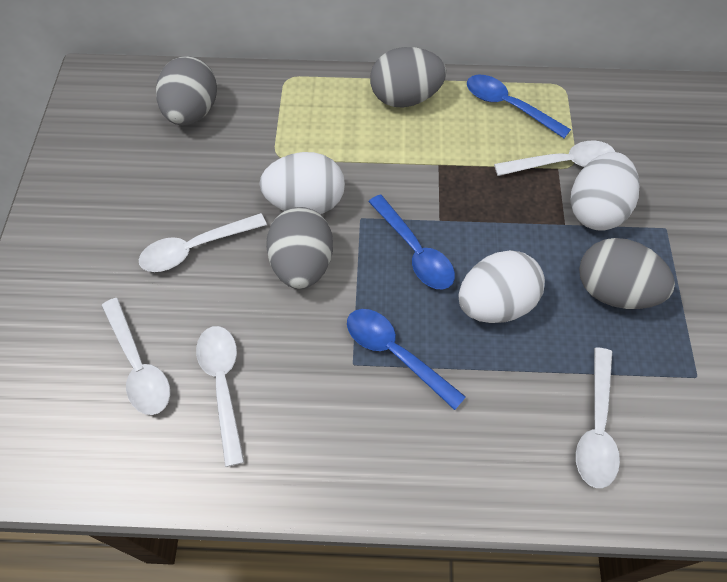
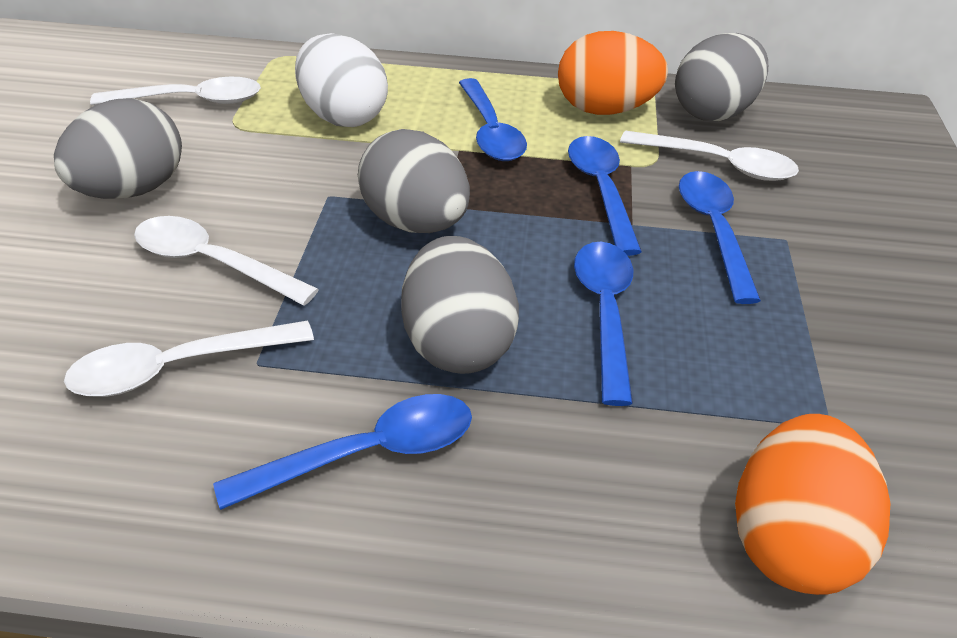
blue spoon: 3 -> 5
orange egg: 0 -> 2
white egg: 3 -> 1
white spoon: 5 -> 4

